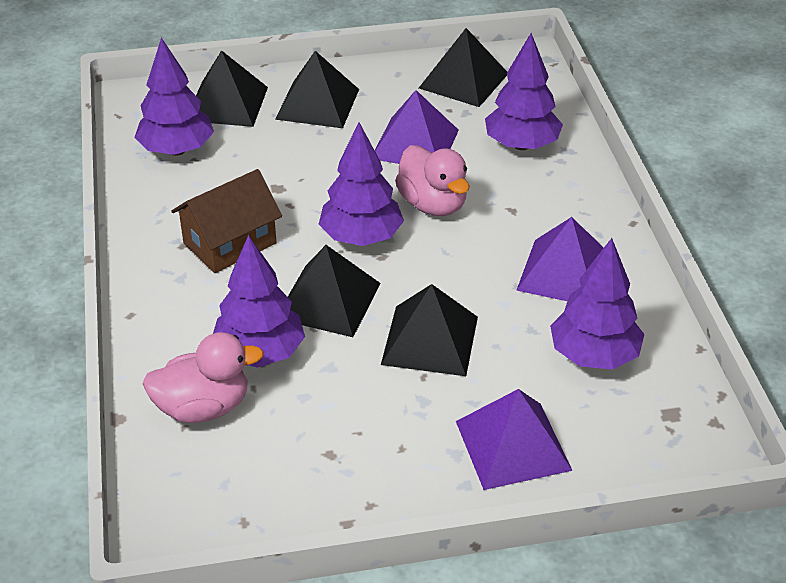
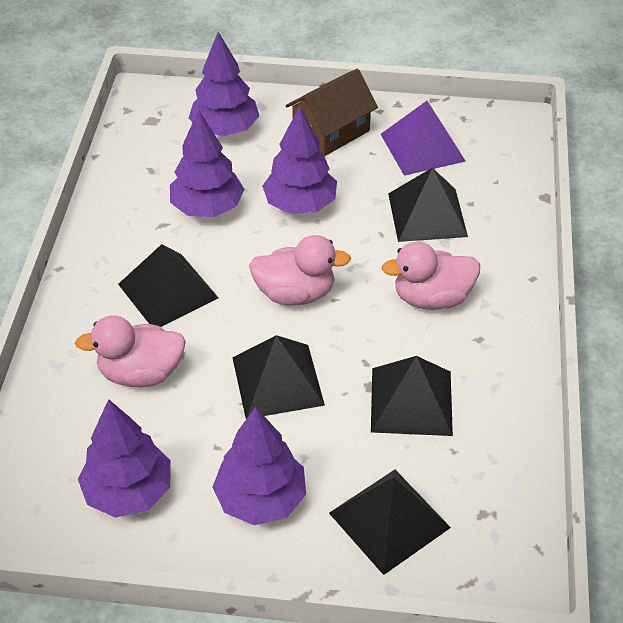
pink duck: 2 -> 3
purple pyramid: 3 -> 1

